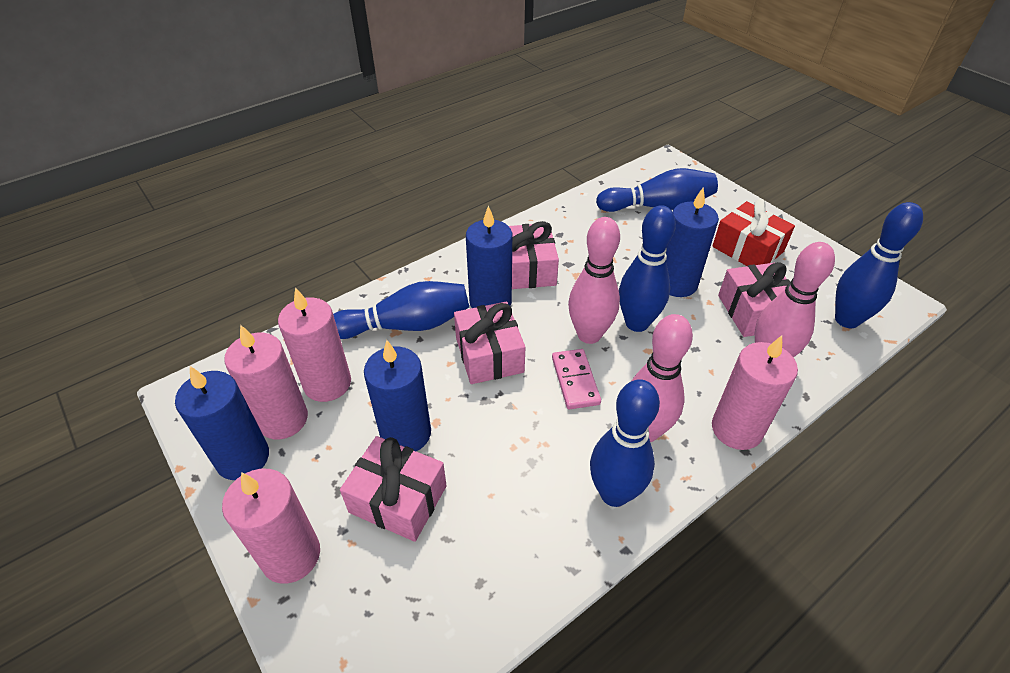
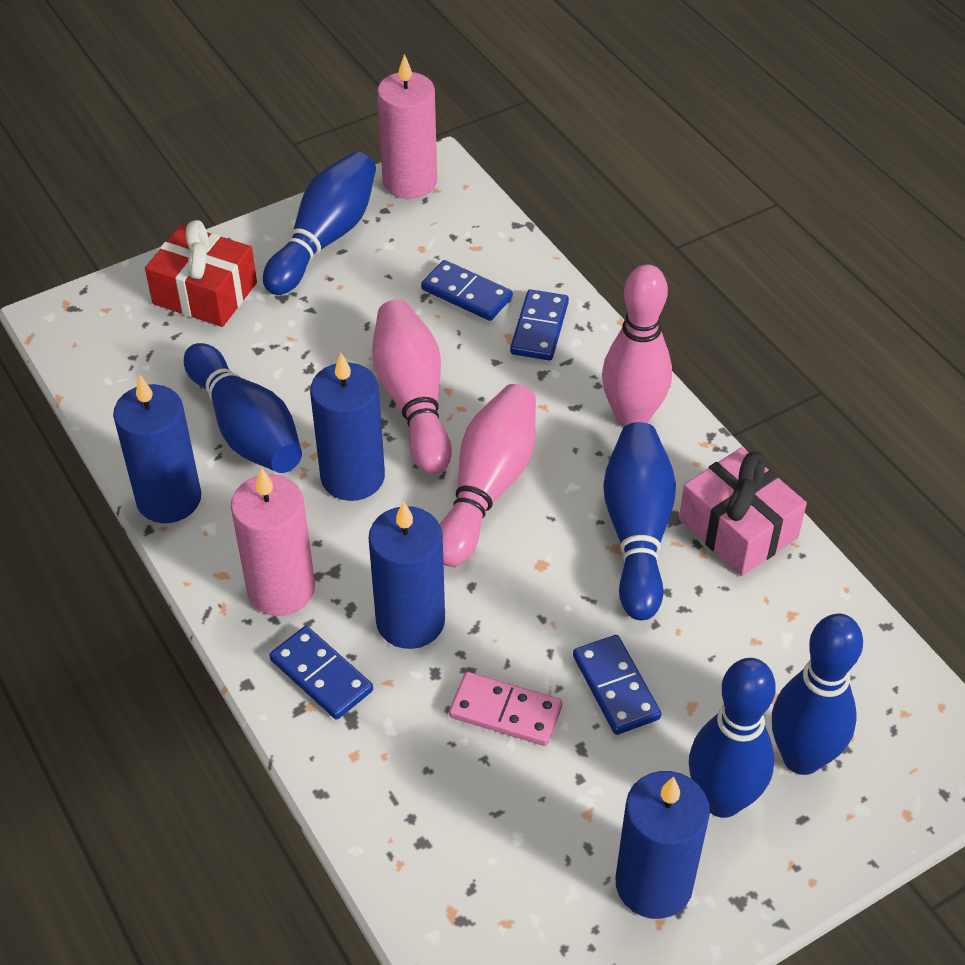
blue domino: 0 -> 4
pink candle: 4 -> 2
pink gift: 4 -> 1

